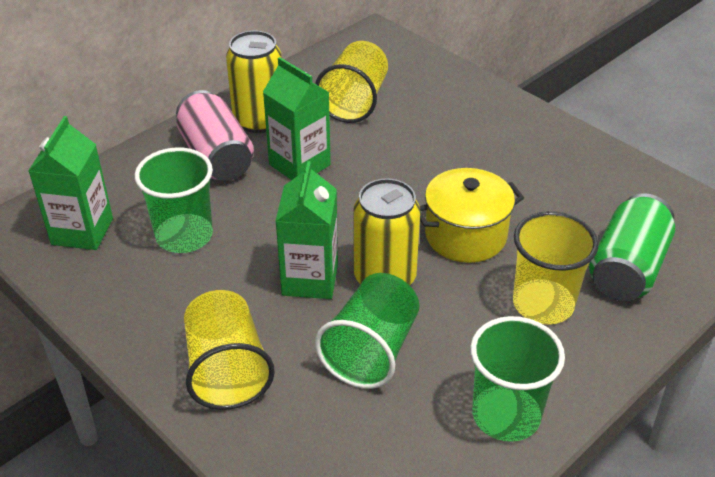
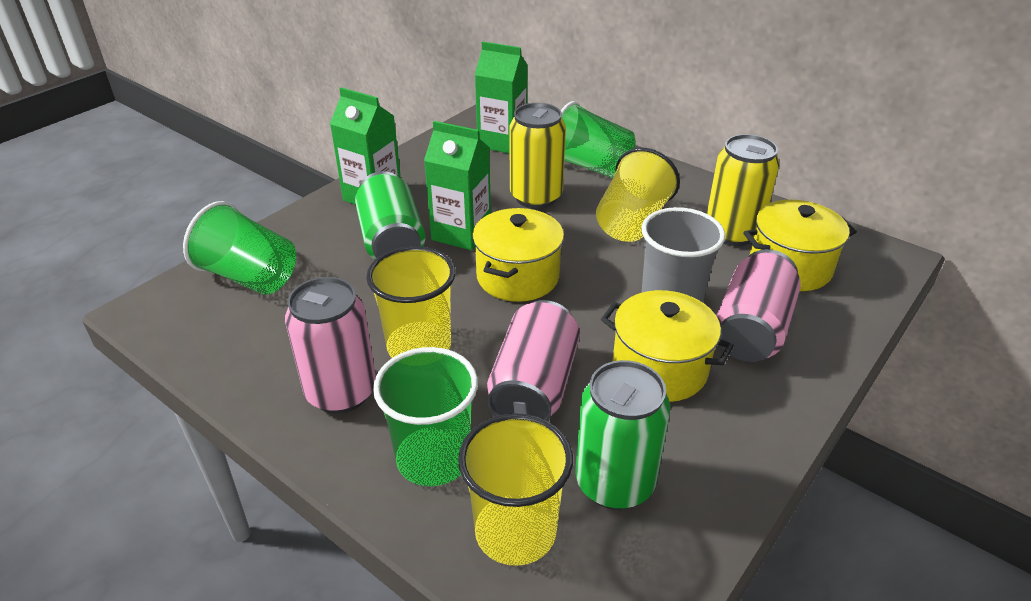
green can: 1 -> 2
grey cup: 0 -> 1
pink can: 1 -> 3
yellow pot: 1 -> 3

